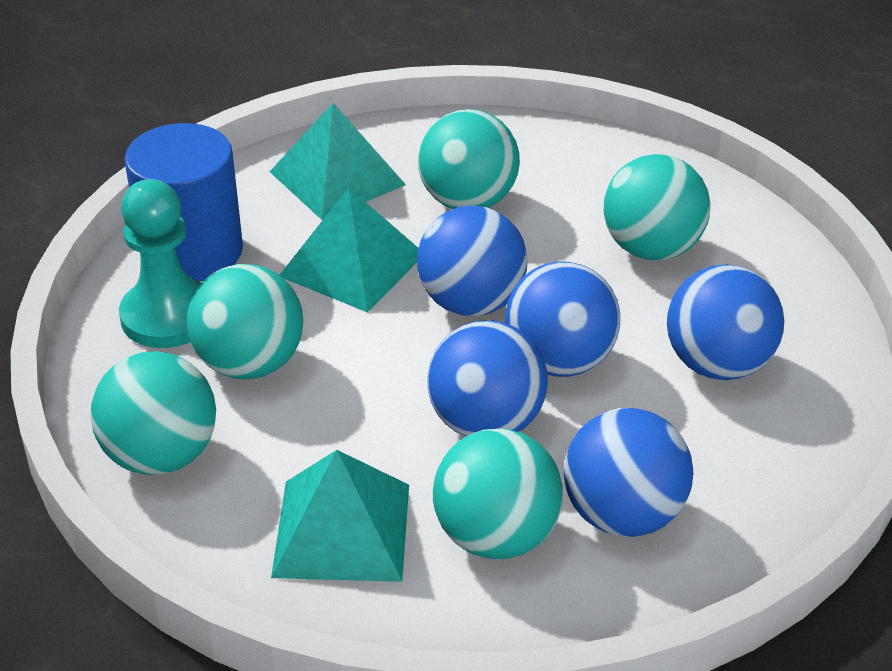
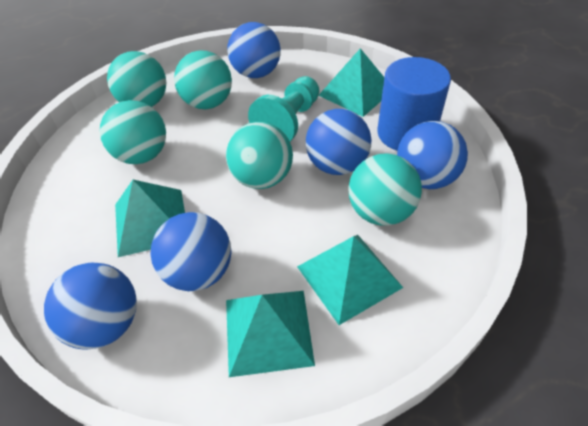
turquoise pyramid: 3 -> 4

